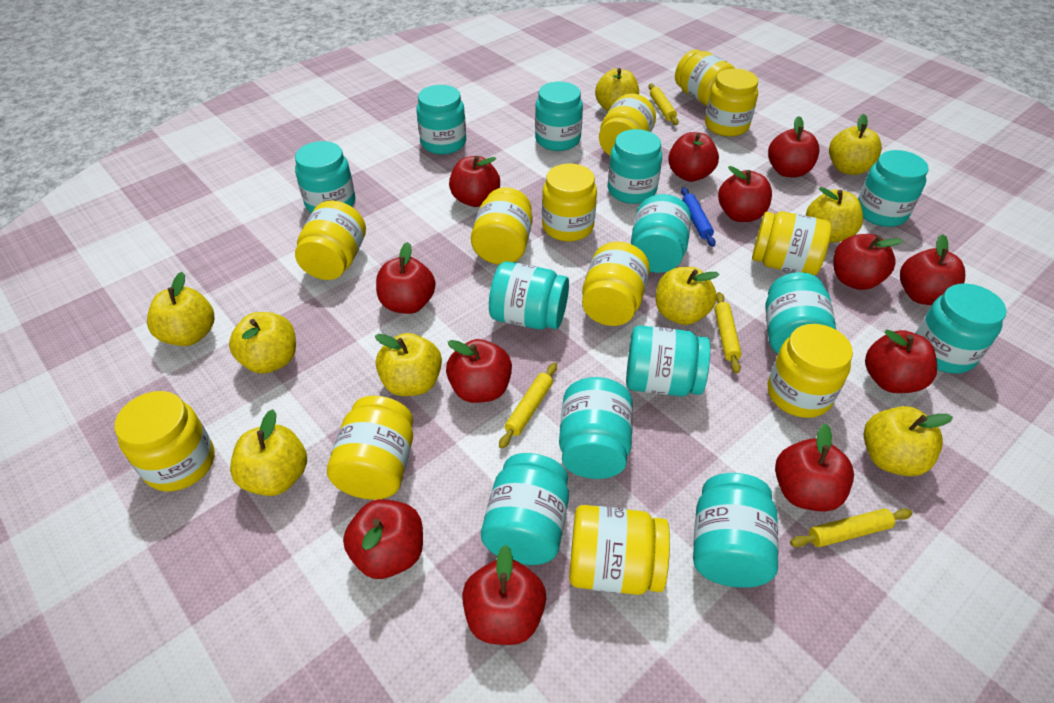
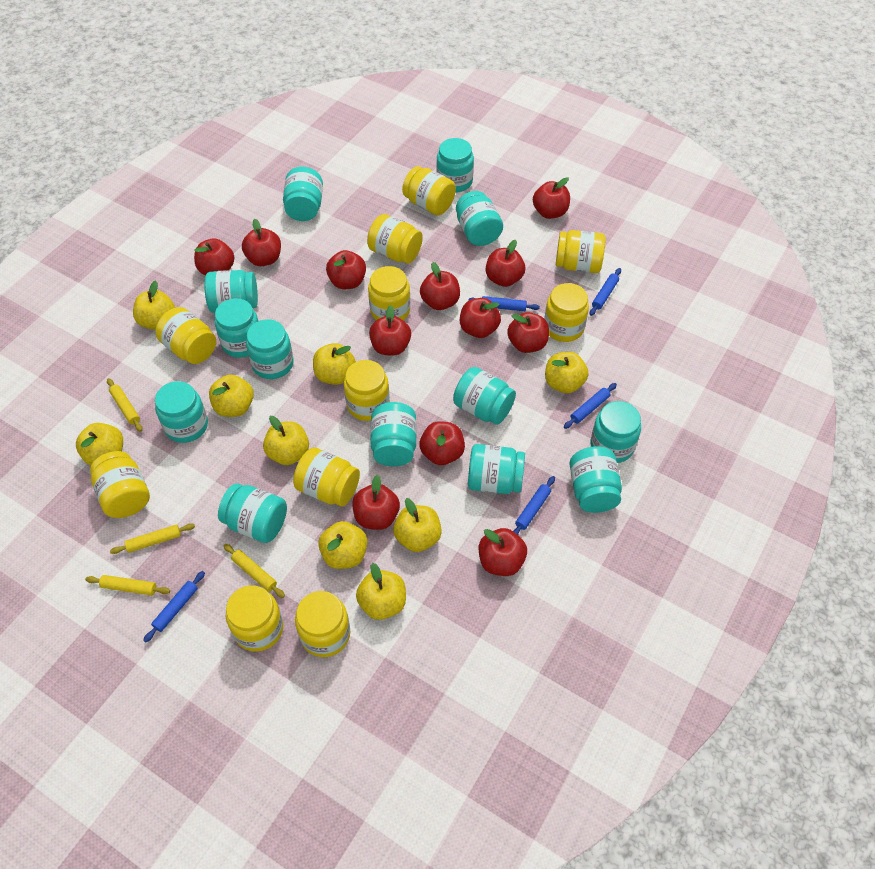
blue rolling pin: 1 -> 5
yellow jar: 12 -> 11

